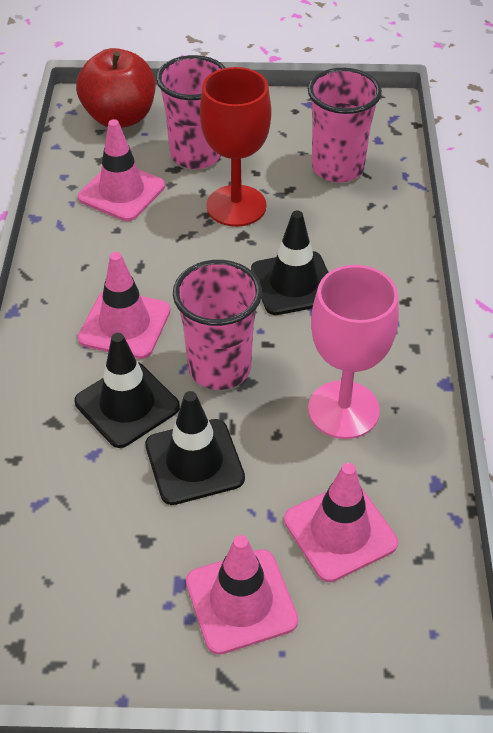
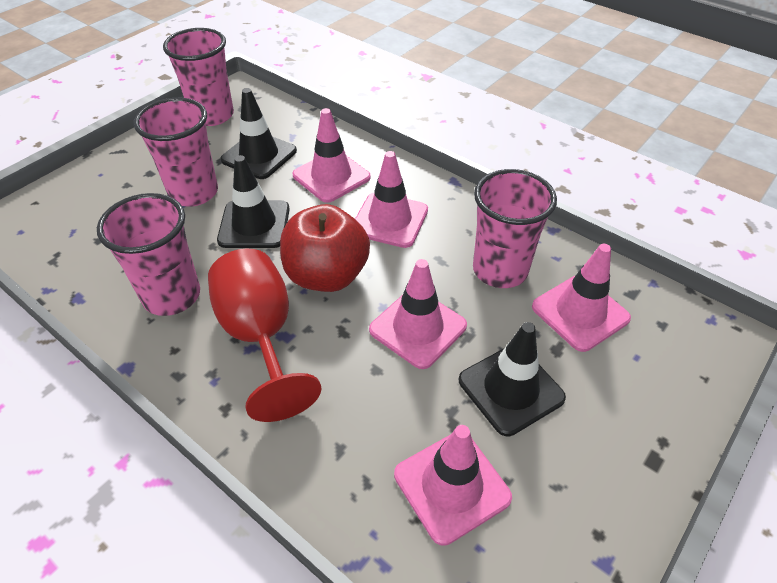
pink cup: 3 -> 4
pink goblet: 1 -> 0
pink traffic cone: 4 -> 5

